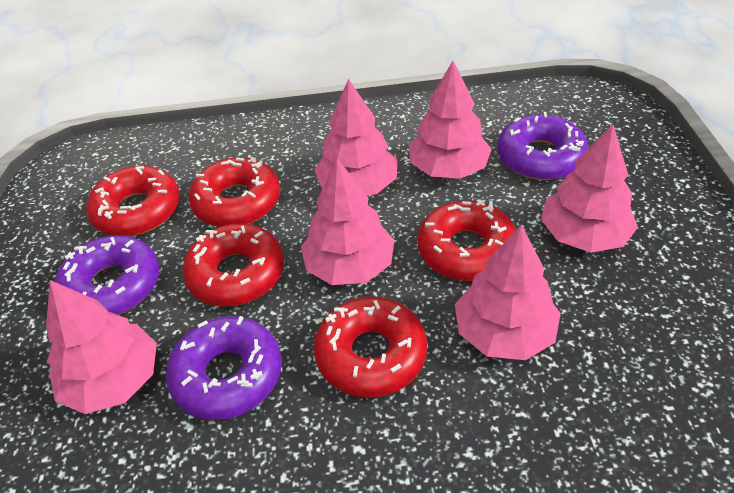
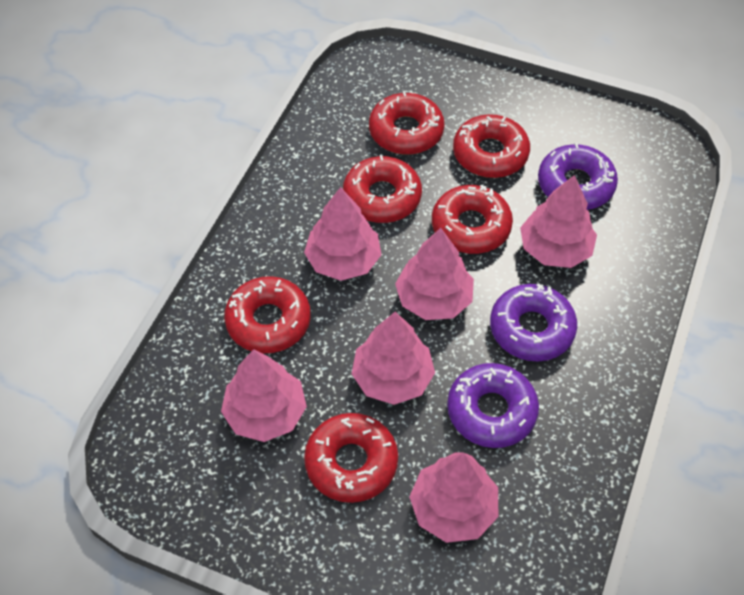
red donut: 5 -> 6

